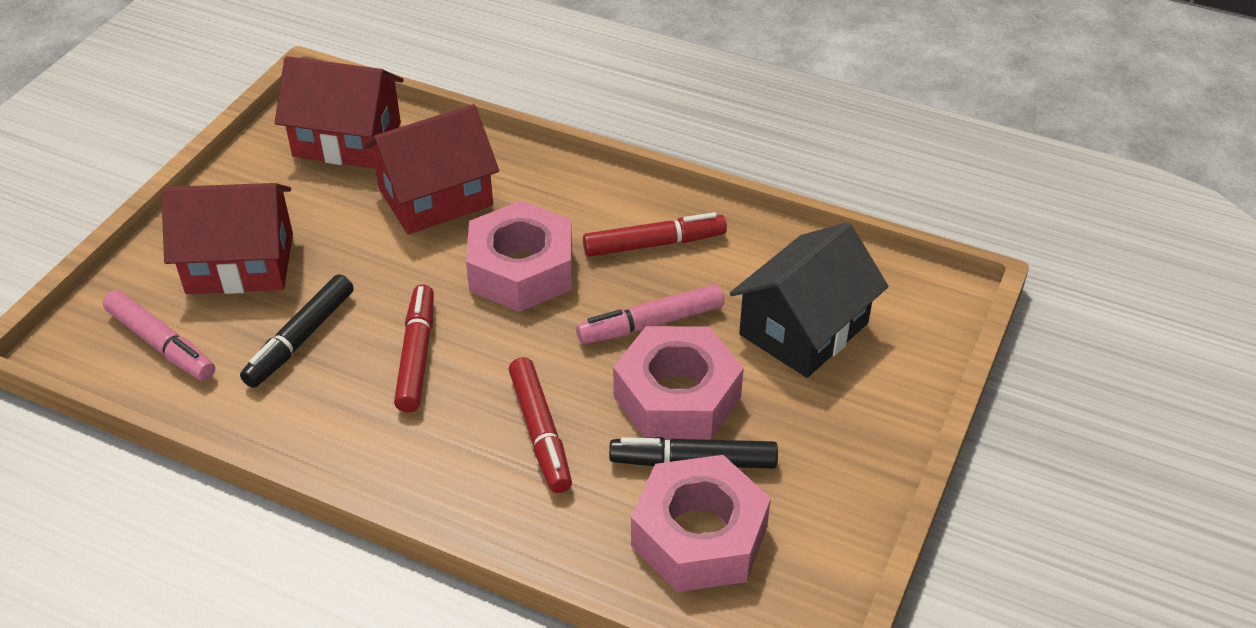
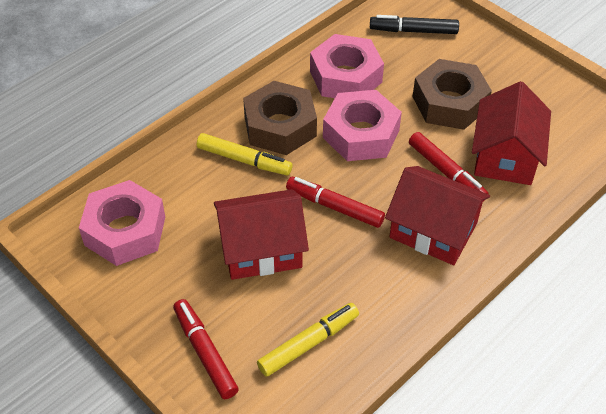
black house: 1 -> 0
black marker: 2 -> 1
brown nut: 0 -> 2
pink marker: 2 -> 0
yellow marker: 0 -> 2

